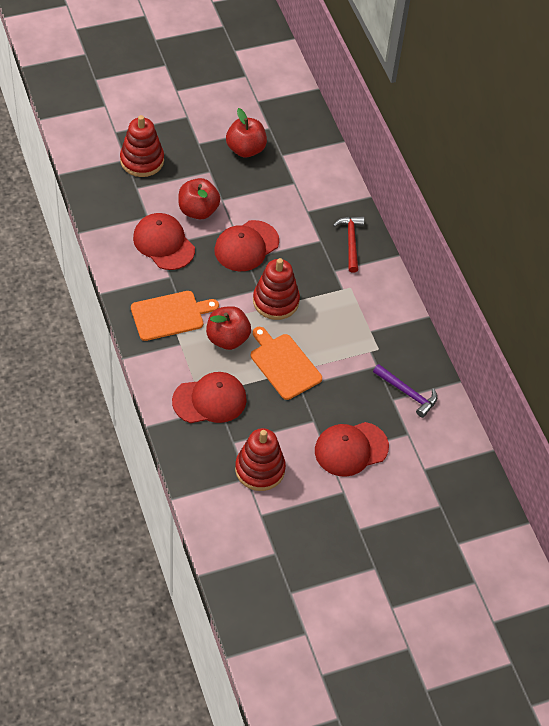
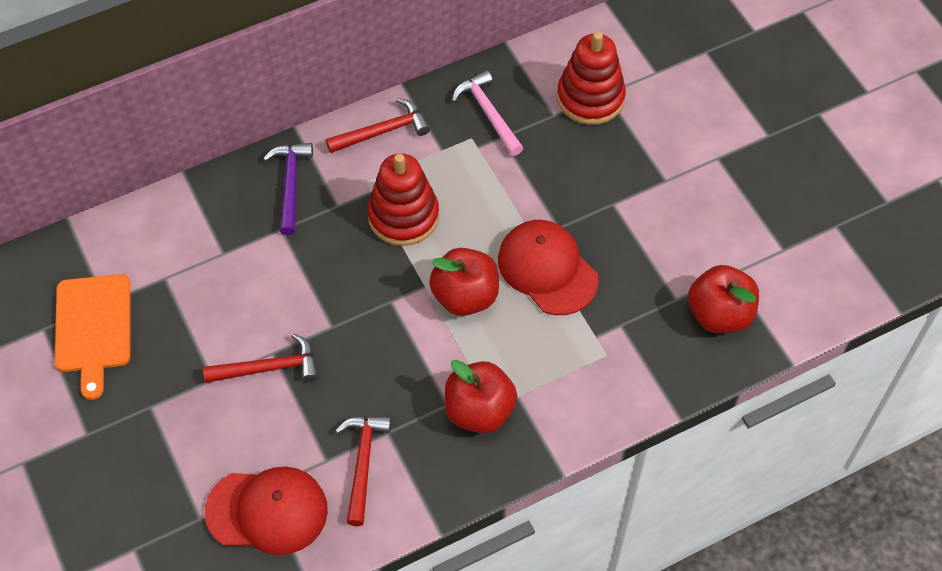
orange cutting board: 2 -> 1
pink hammer: 0 -> 1
red cap: 4 -> 2
red hammer: 1 -> 3
red stacking toy: 3 -> 2

